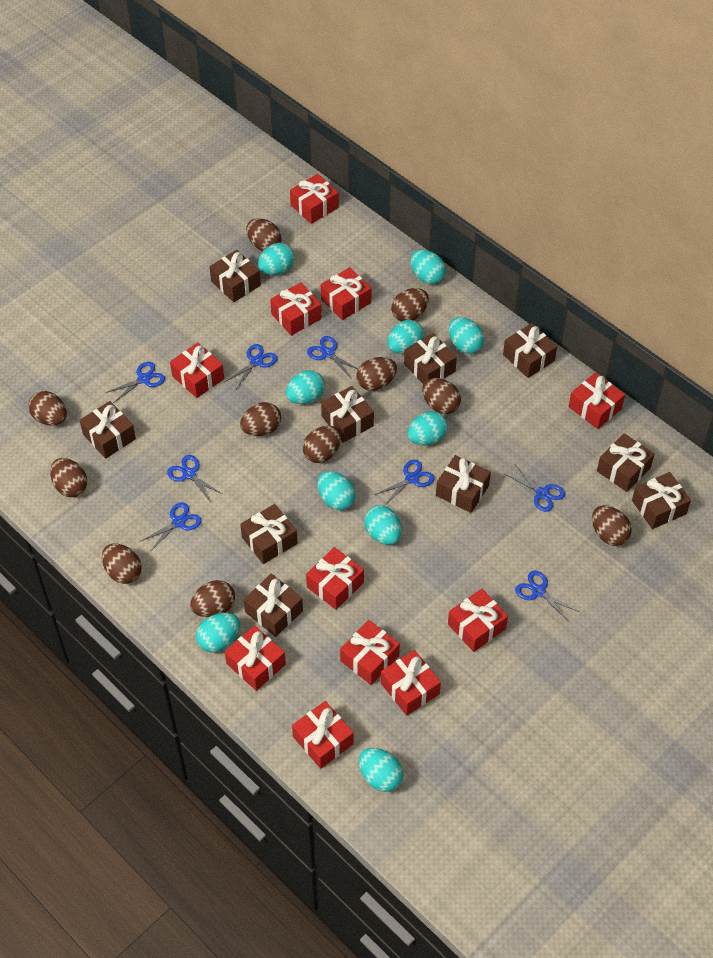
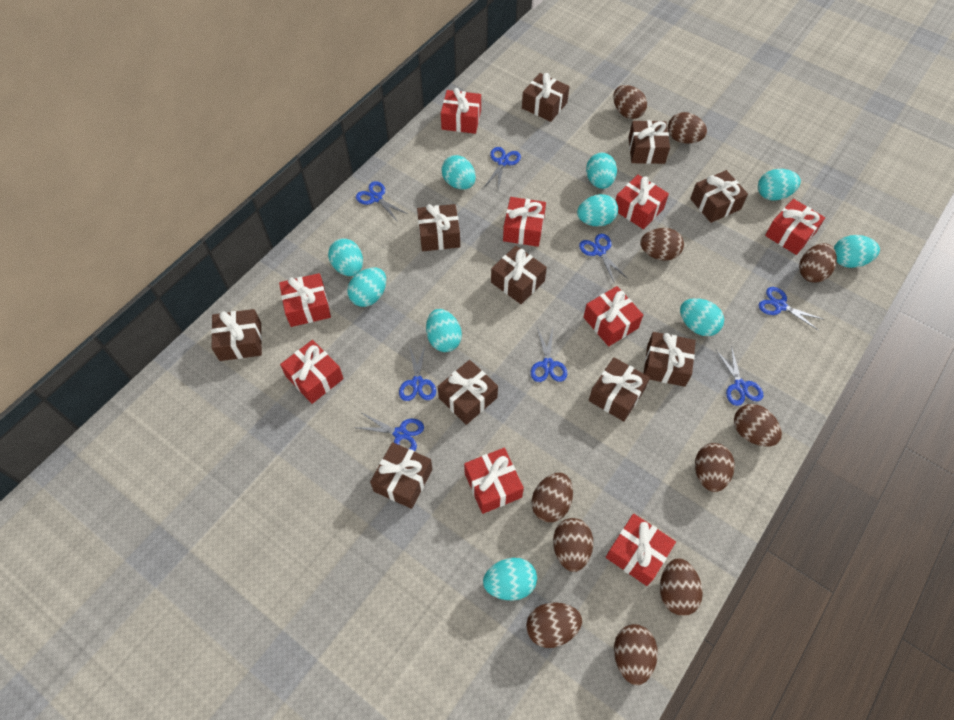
red gift: 11 -> 9

